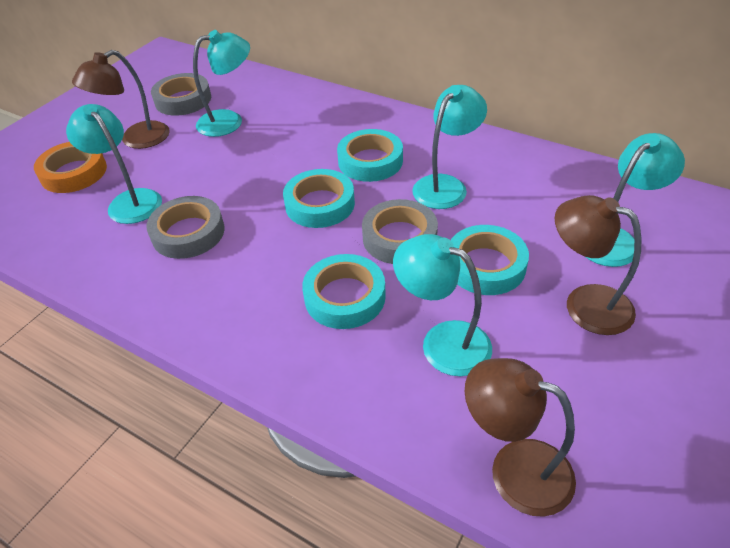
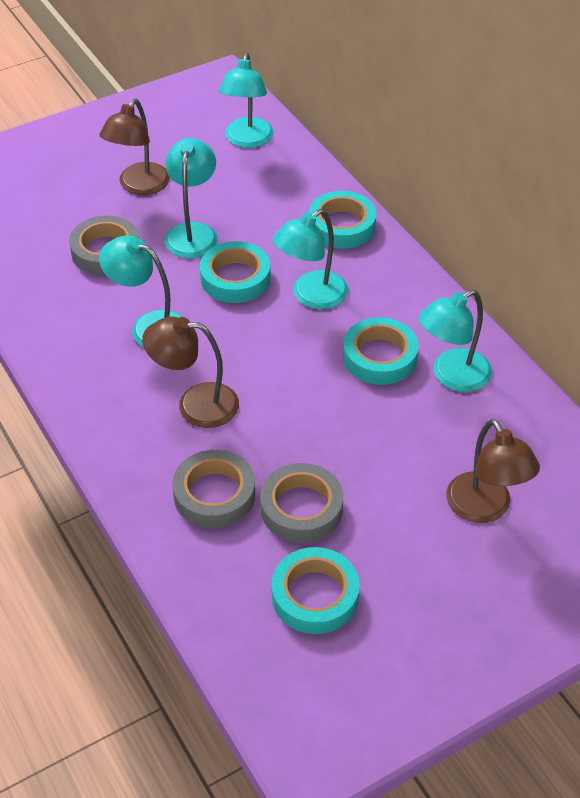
orange tape: 1 -> 0

